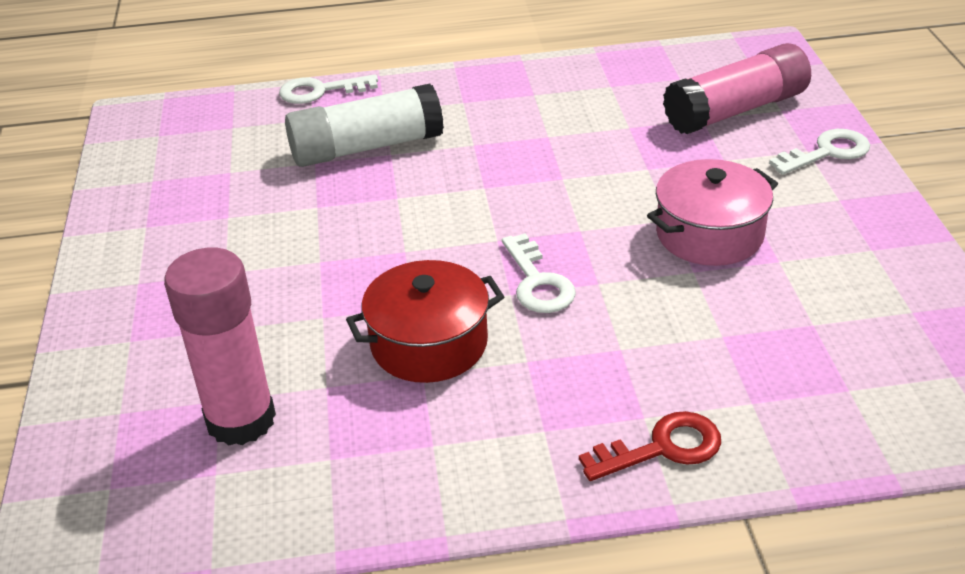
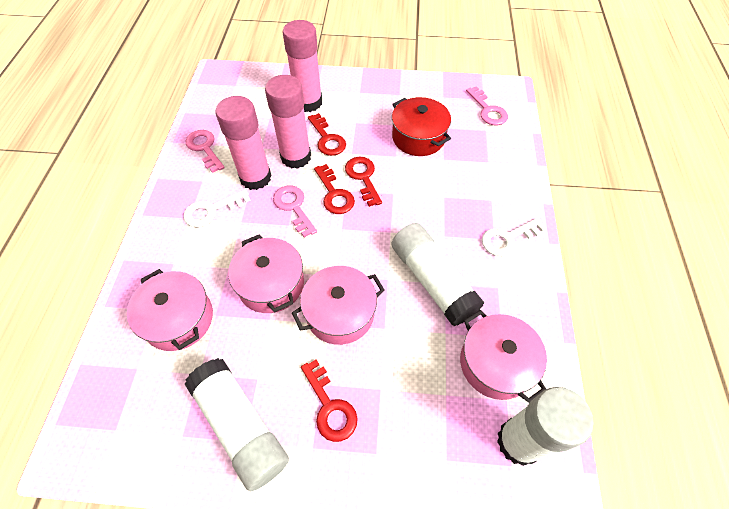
pink glue stick: 2 -> 3
pink key: 0 -> 3
pink pot: 1 -> 4
red key: 1 -> 4
white glue stick: 1 -> 3
white key: 3 -> 2

